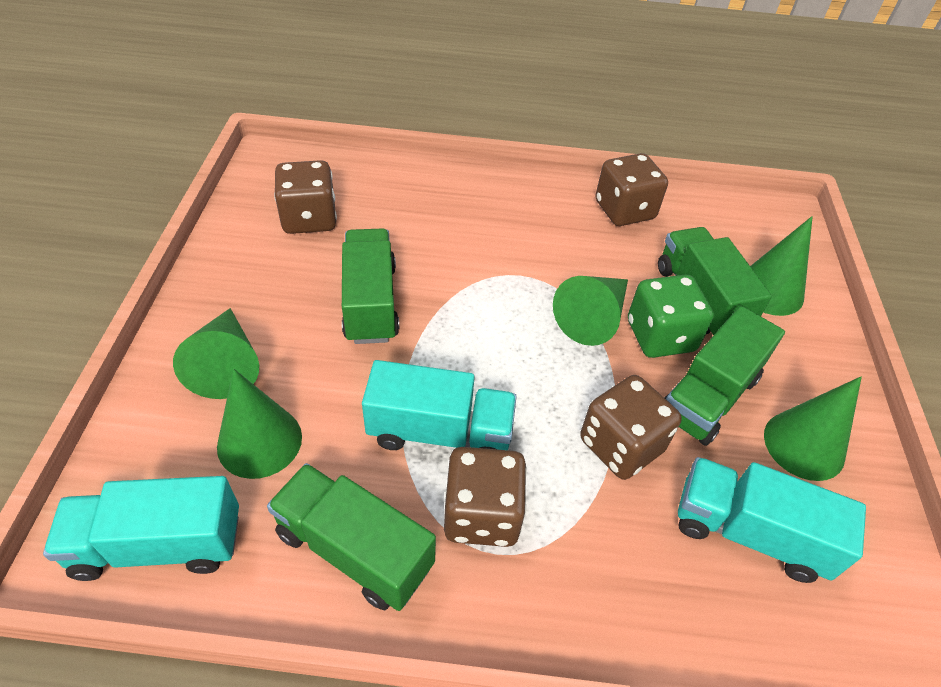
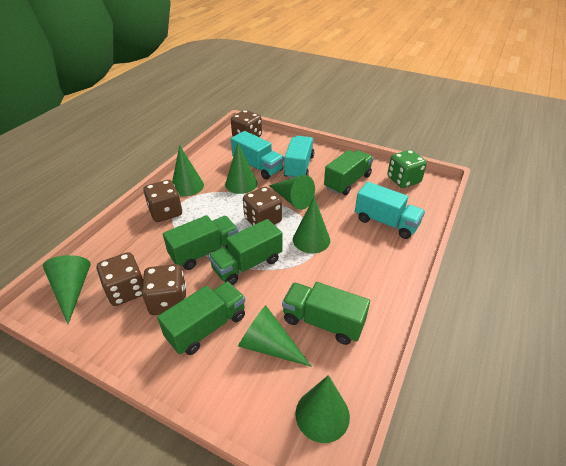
brown dice: 4 -> 5
green cone: 5 -> 7
green truck: 4 -> 5

